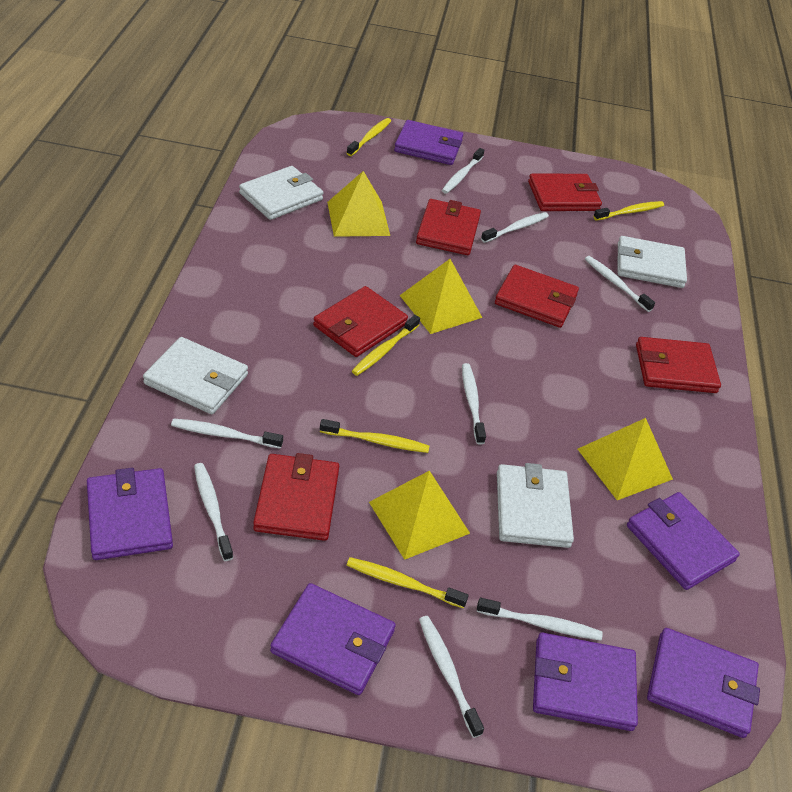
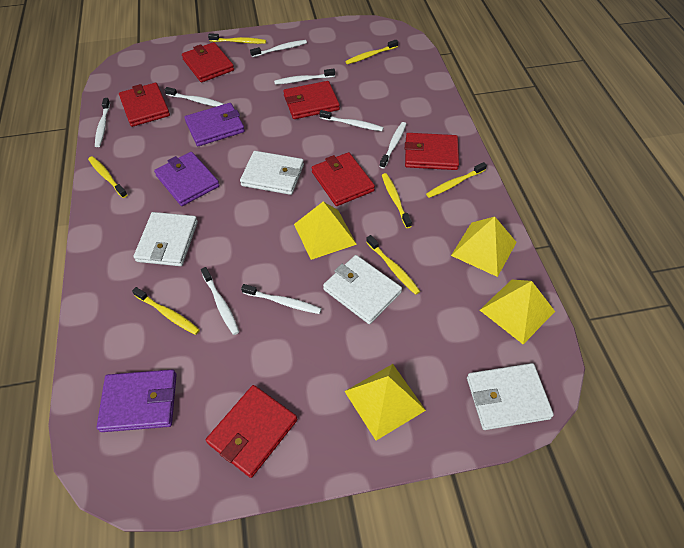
purple wallet: 6 -> 3
yellow toothbrush: 5 -> 7

